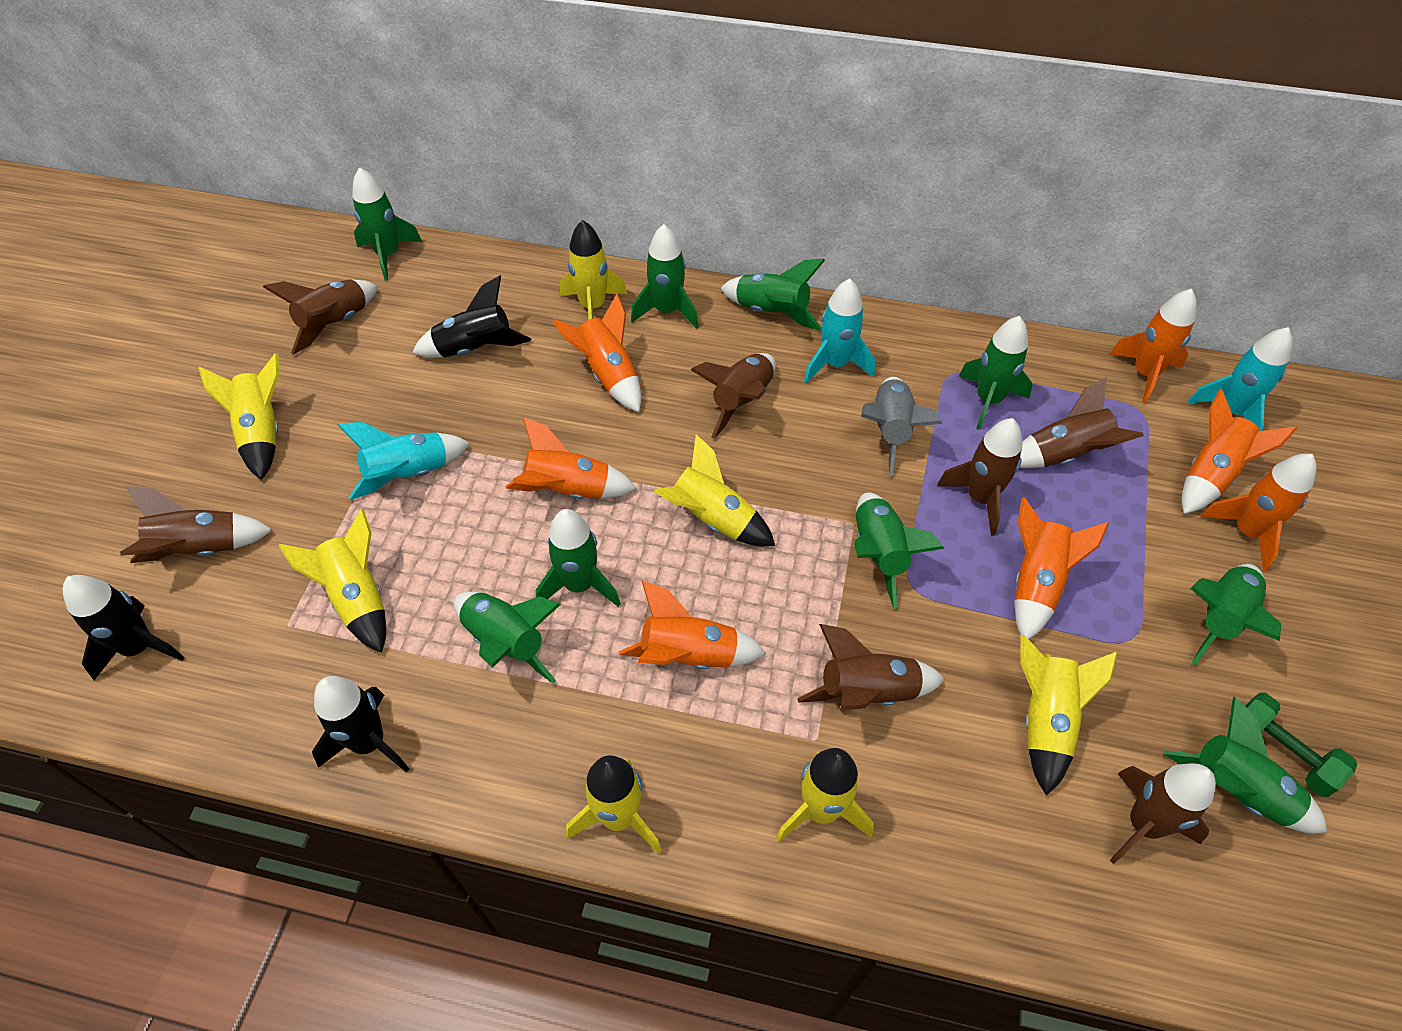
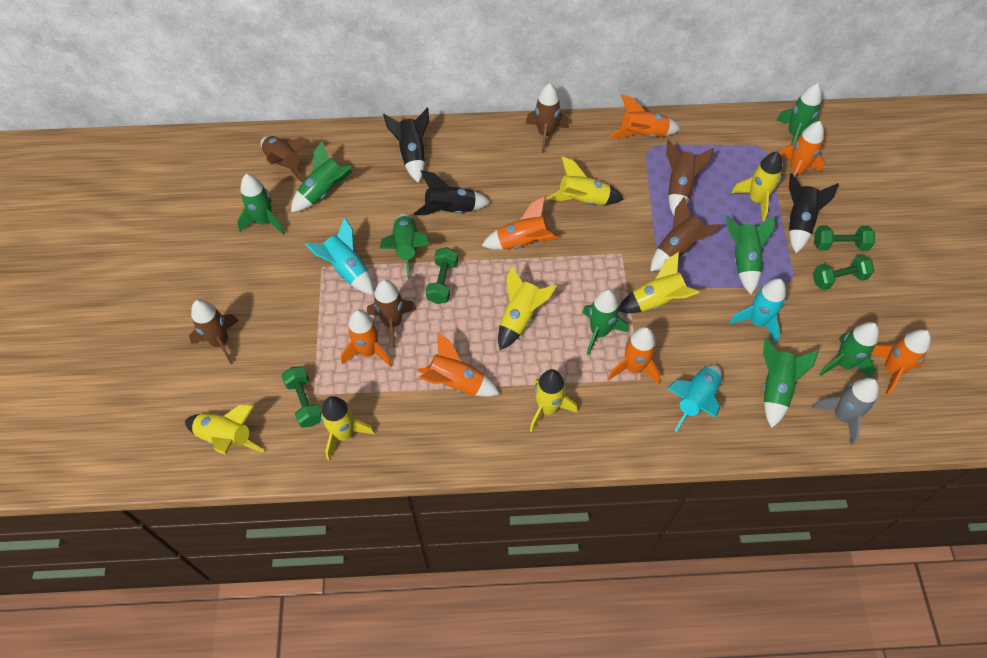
brown rocket: 7 -> 6
green dumbbell: 1 -> 4
green rocket: 9 -> 8

